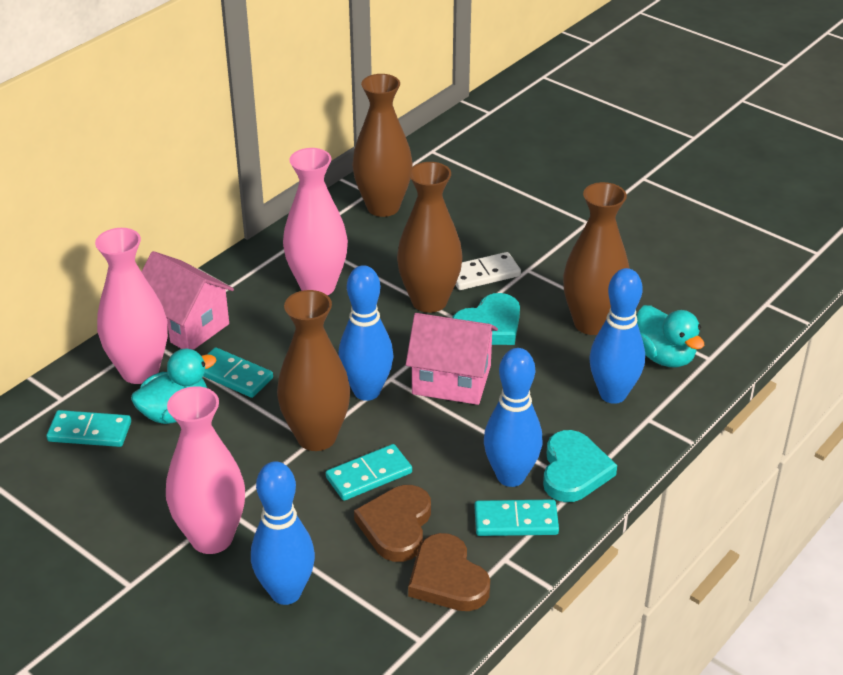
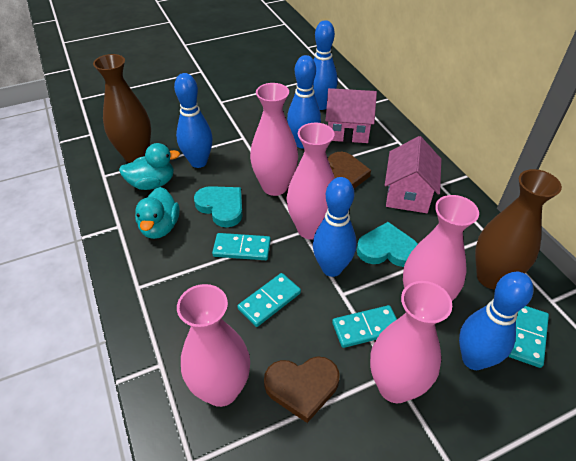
blue bowling pin: 4 -> 5
brown vase: 4 -> 2
pink vase: 3 -> 5
white domino: 1 -> 0

